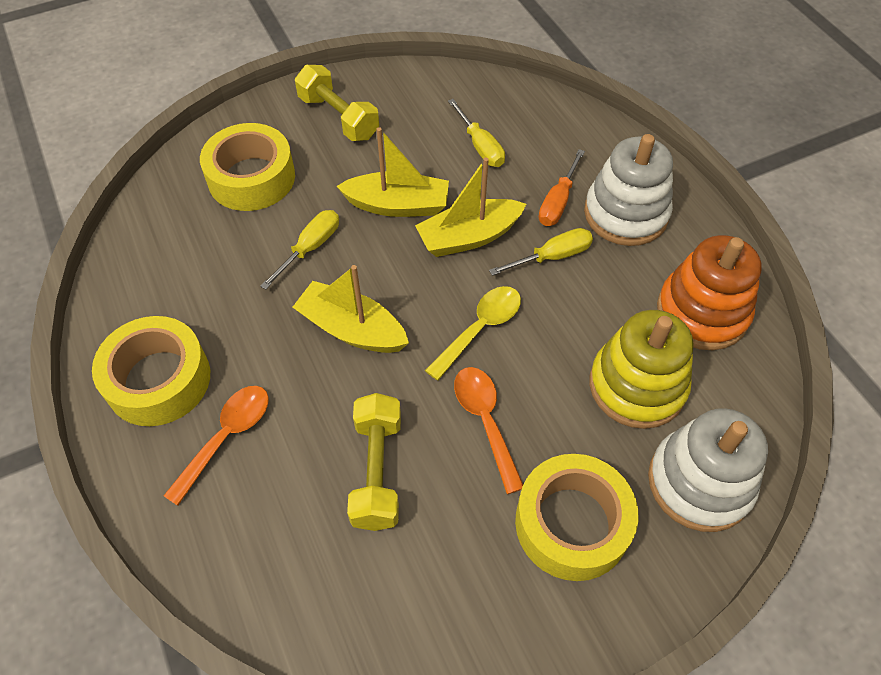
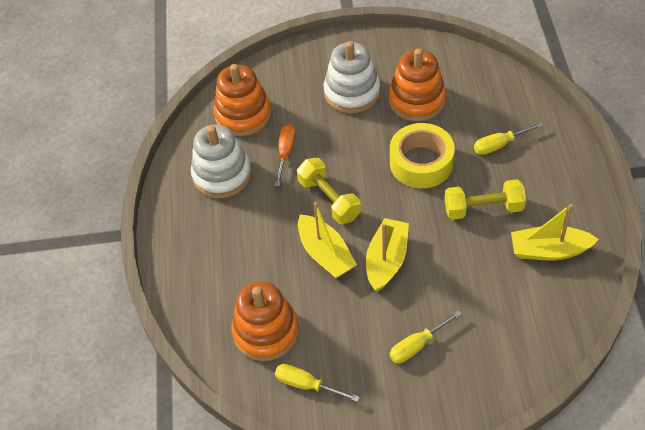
orange spoon: 2 -> 0
orange stacking toy: 1 -> 3
yellow spoon: 1 -> 0
yellow stacking toy: 1 -> 0
yellow tape: 3 -> 1

